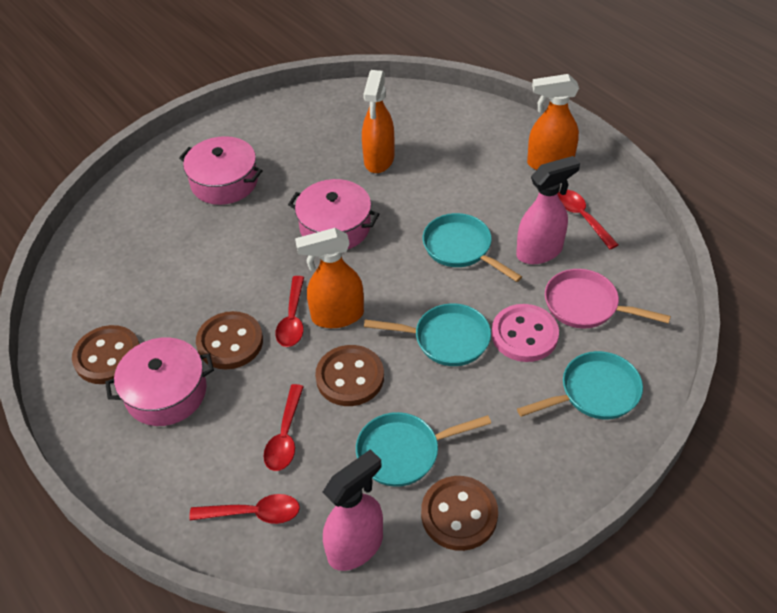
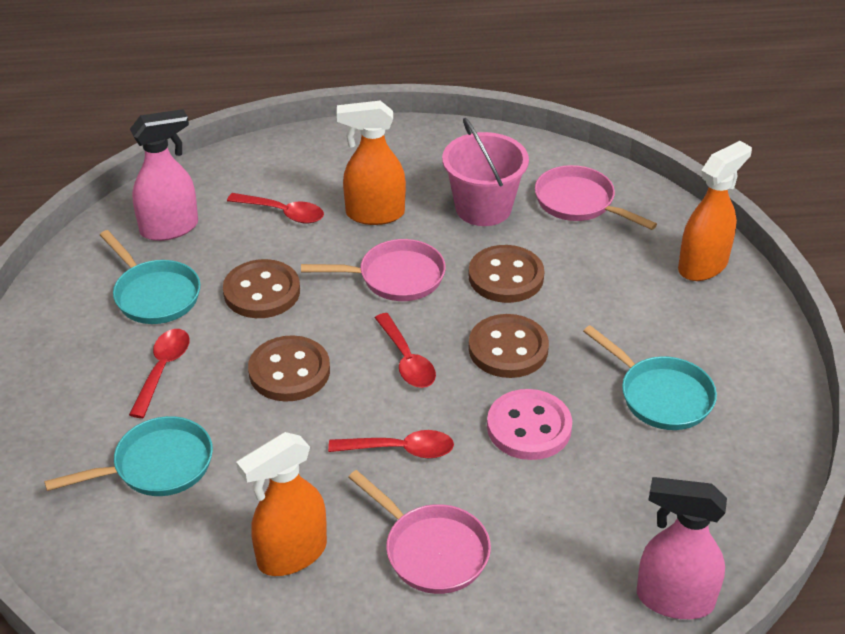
pink bucket: 0 -> 1
pink pan: 1 -> 3
pink pot: 3 -> 0
turquoise pan: 4 -> 3

